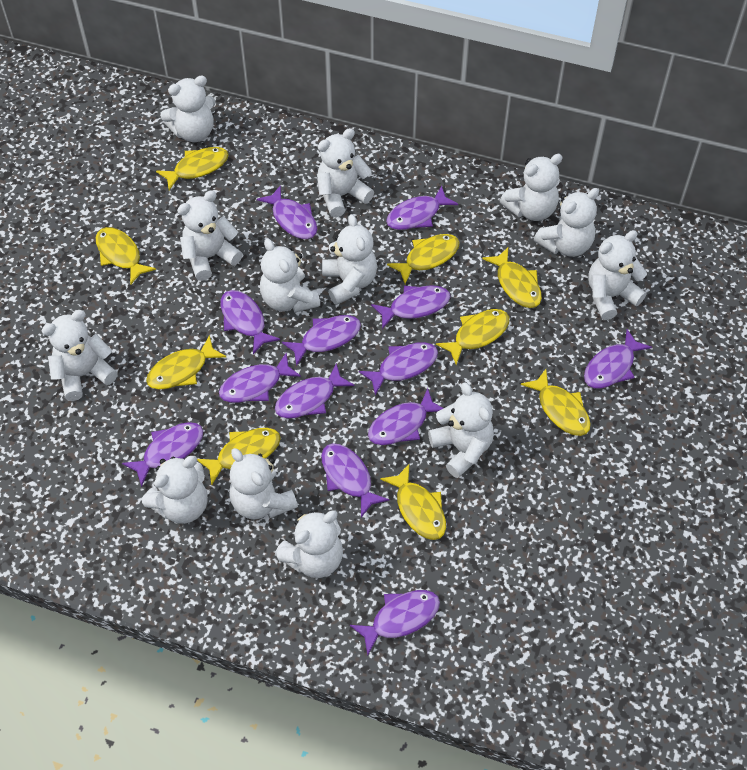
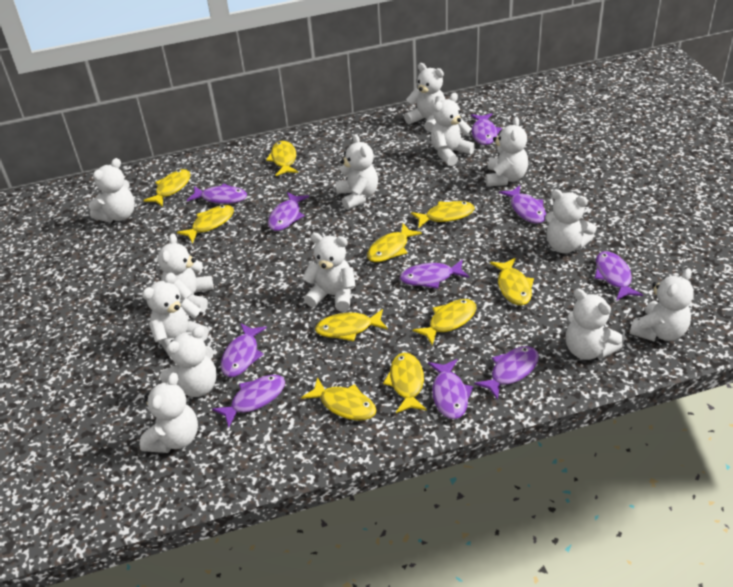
purple fish: 13 -> 10
yellow fish: 9 -> 10

